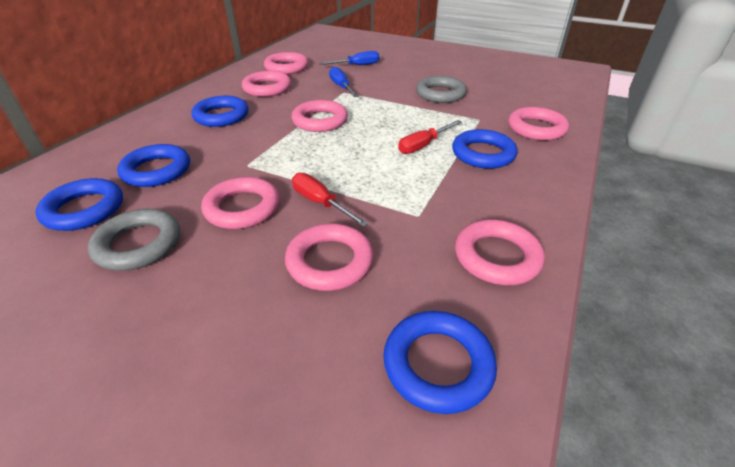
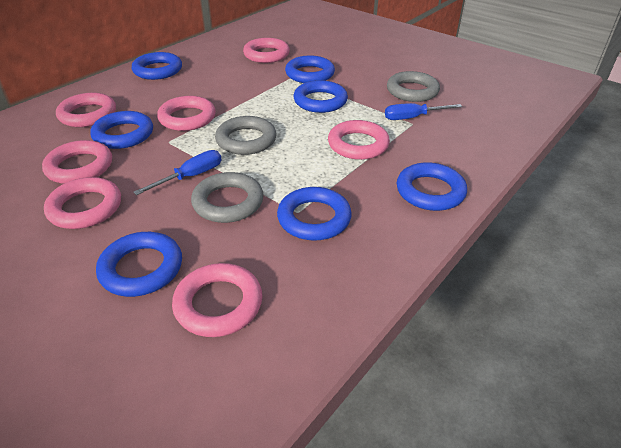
blue ring: 5 -> 7
grey ring: 2 -> 3
red screwdriver: 2 -> 0

